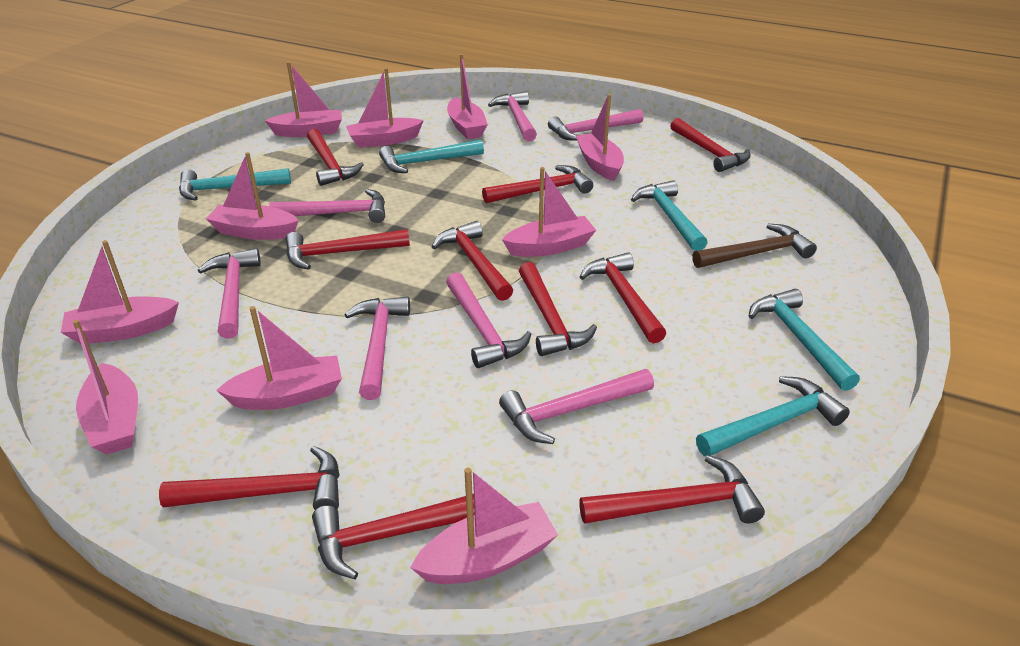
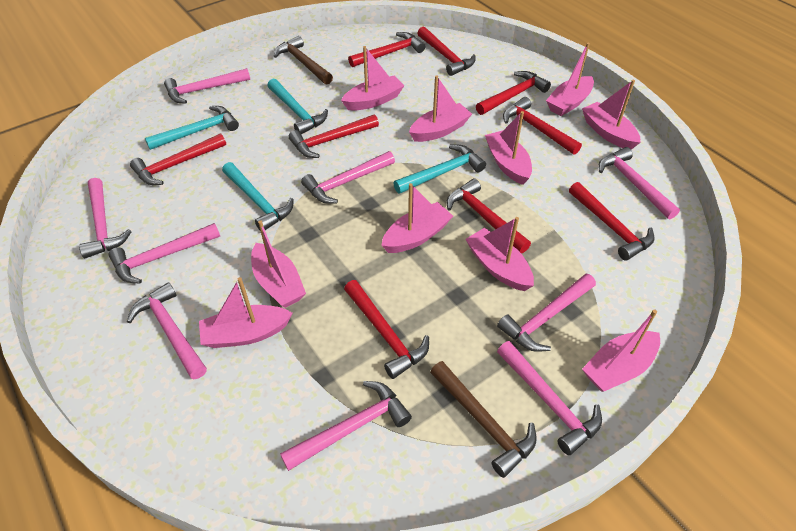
brown hammer: 1 -> 2
pink hammer: 7 -> 9
red hammer: 10 -> 9
turquoise hammer: 5 -> 4

